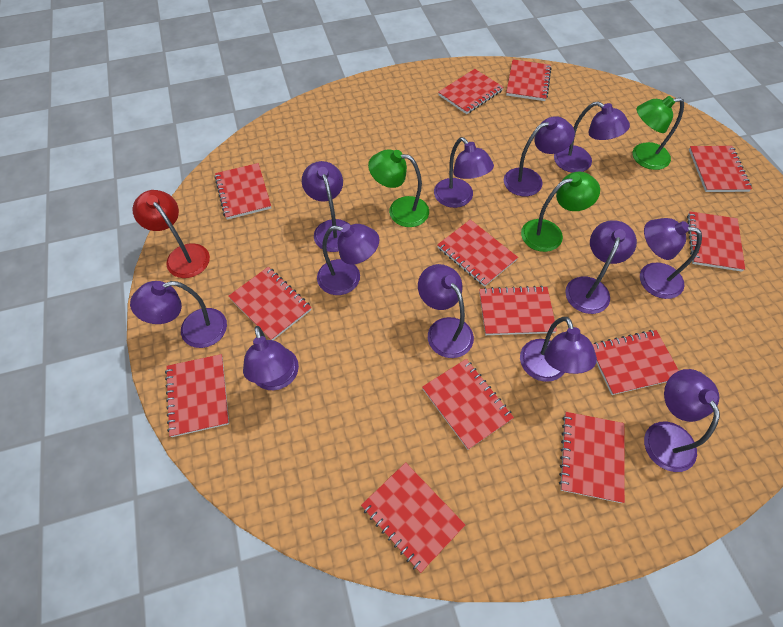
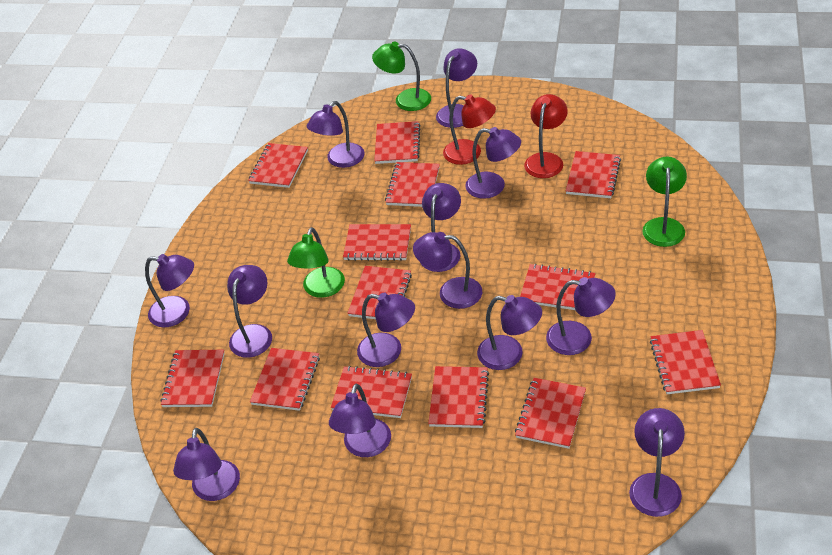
purple lamp: 12 -> 13
red lamp: 1 -> 2

